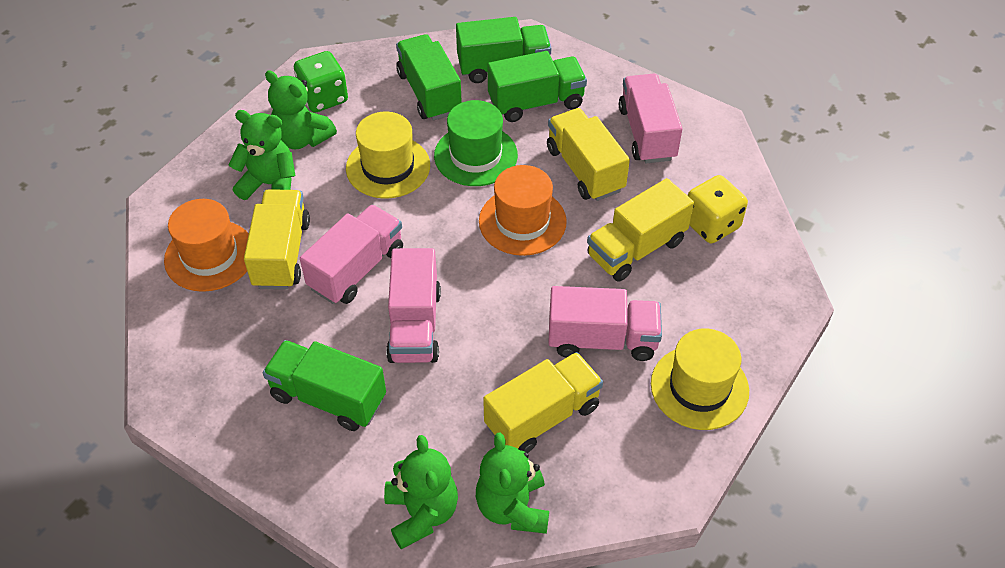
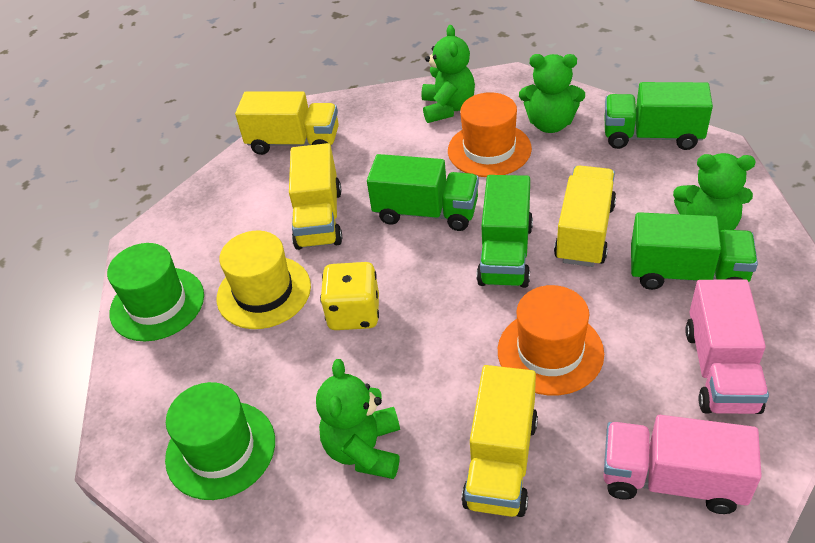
green dice: 1 -> 0
green hat: 1 -> 2
pink truck: 4 -> 2
yellow hat: 2 -> 1

